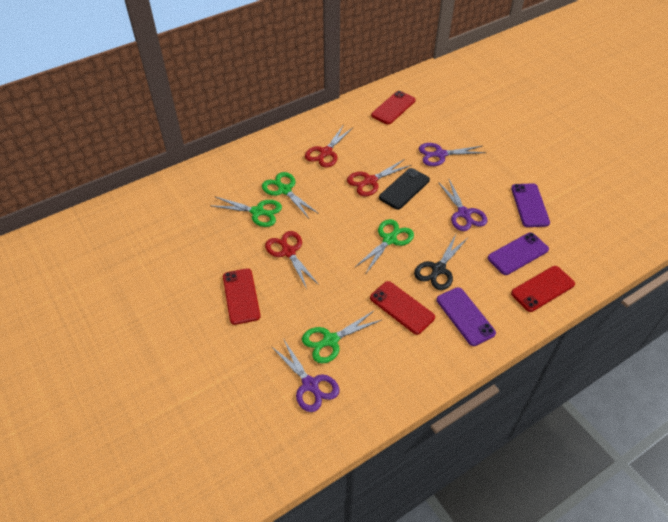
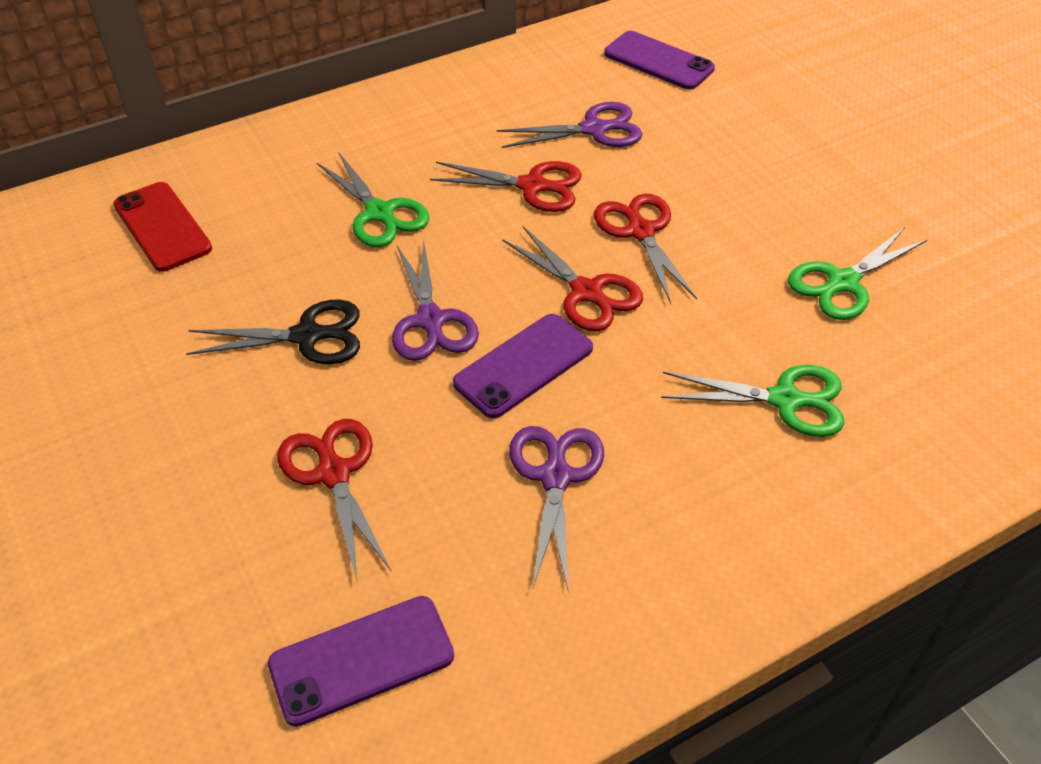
black phone: 1 -> 0
green scissors: 4 -> 3
red phone: 4 -> 1
red scissors: 3 -> 4

